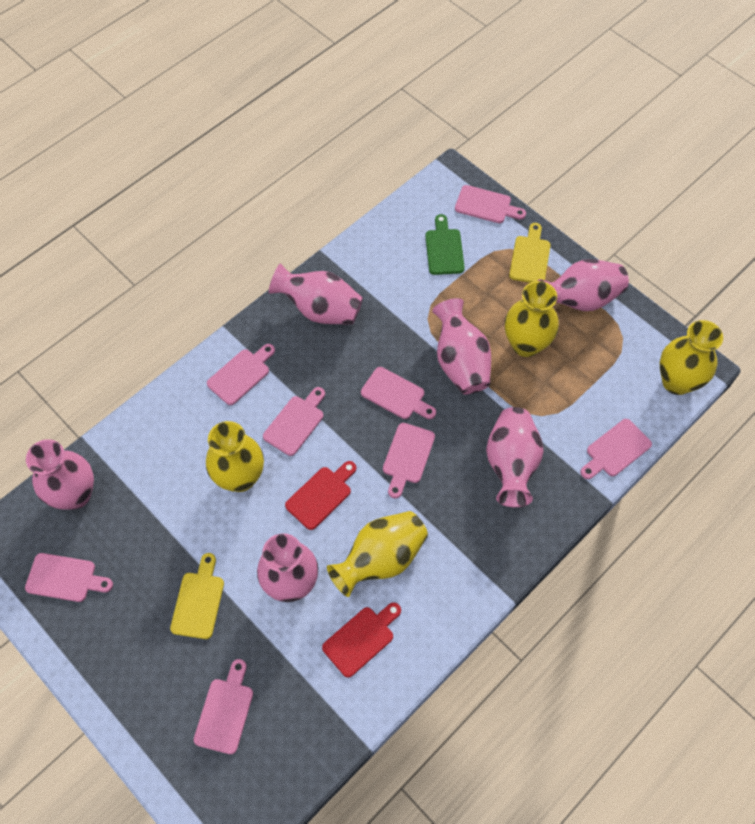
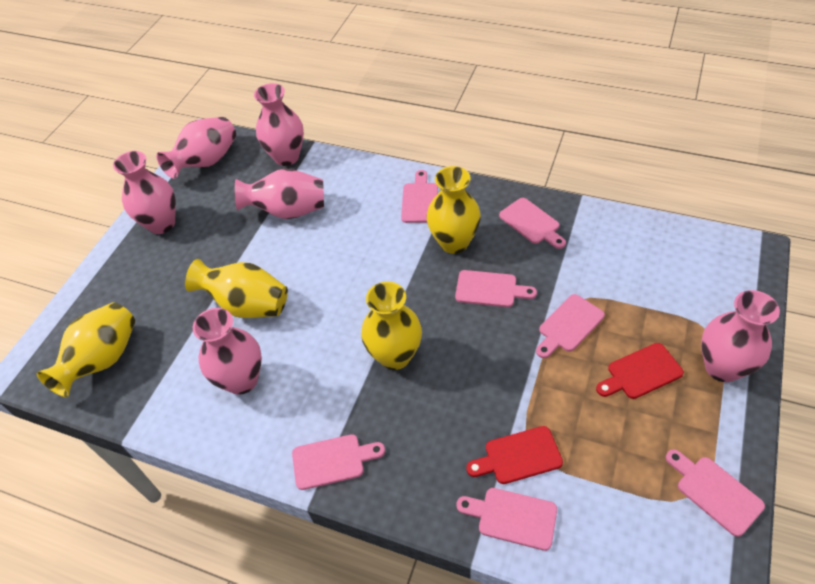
green cutting board: 1 -> 0
pink cutting board: 8 -> 7
yellow cutting board: 2 -> 0

